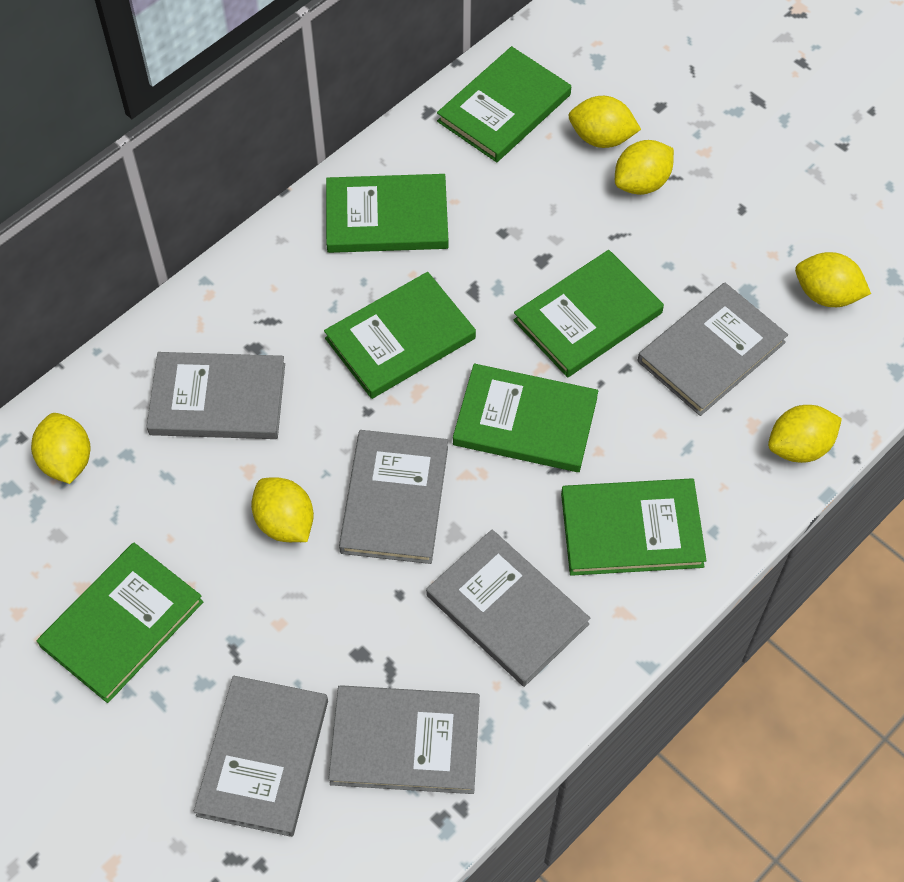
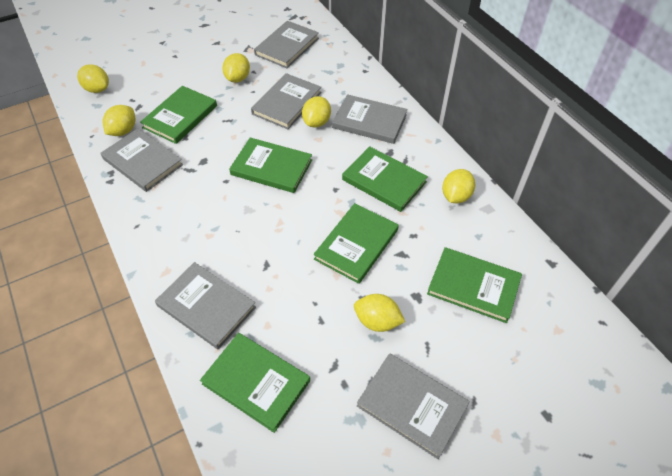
green book: 7 -> 6

